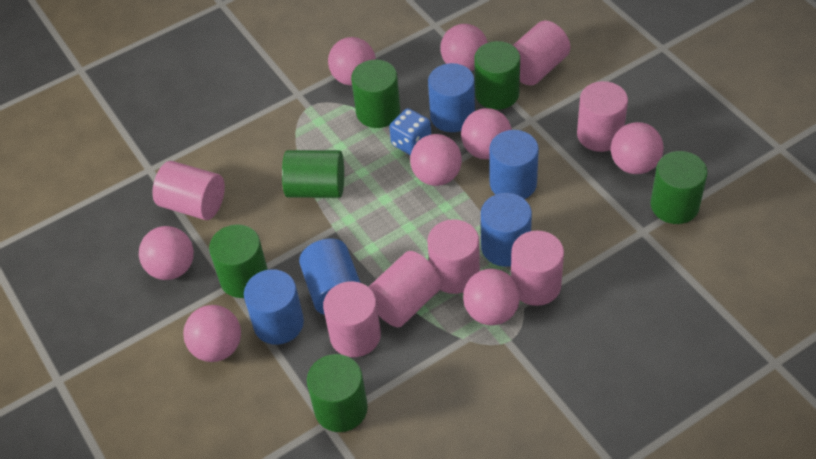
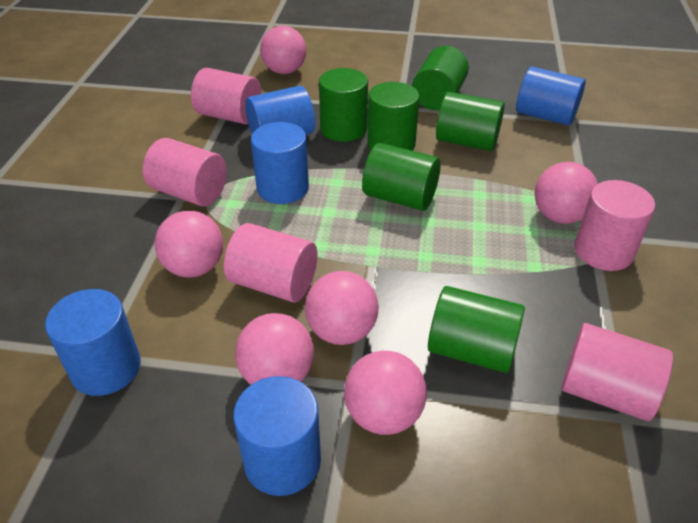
blue dice: 1 -> 0
pink ball: 8 -> 6
pink cylinder: 7 -> 5

